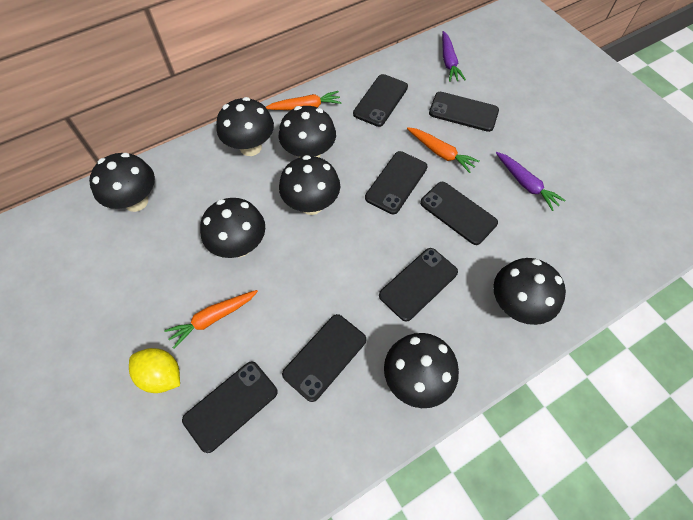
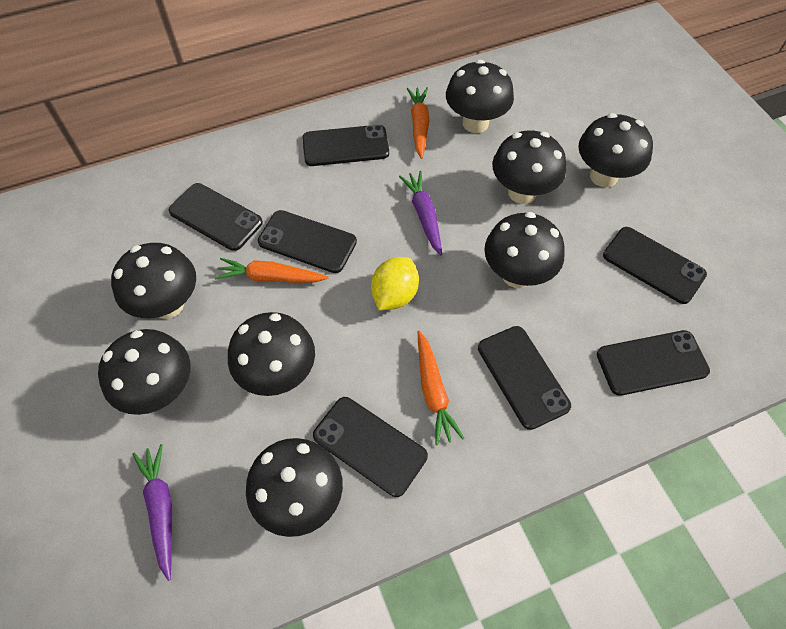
black mushroom: 7 -> 8

